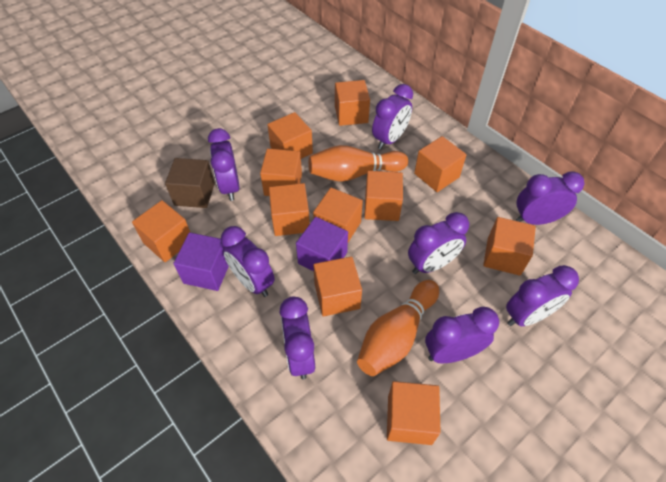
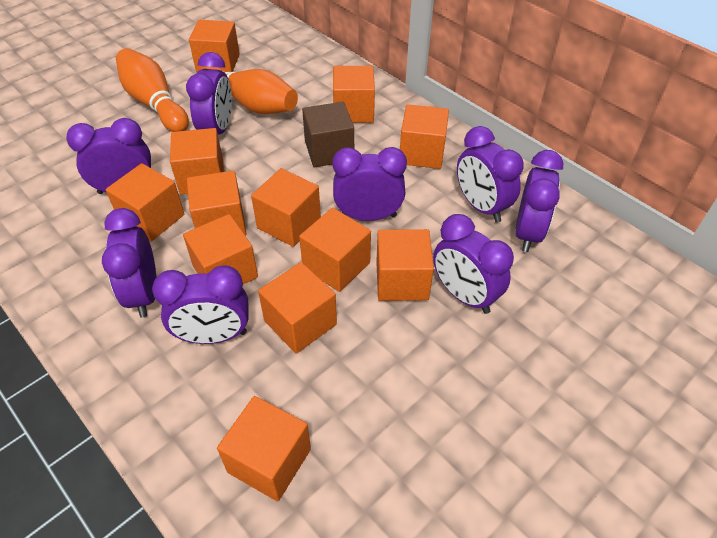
orange cube: 11 -> 12
purple cube: 2 -> 0

